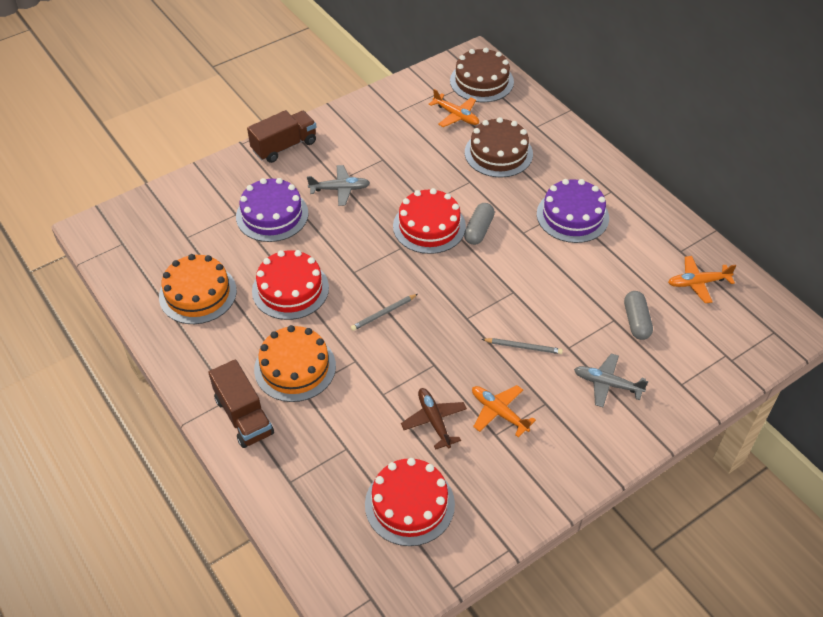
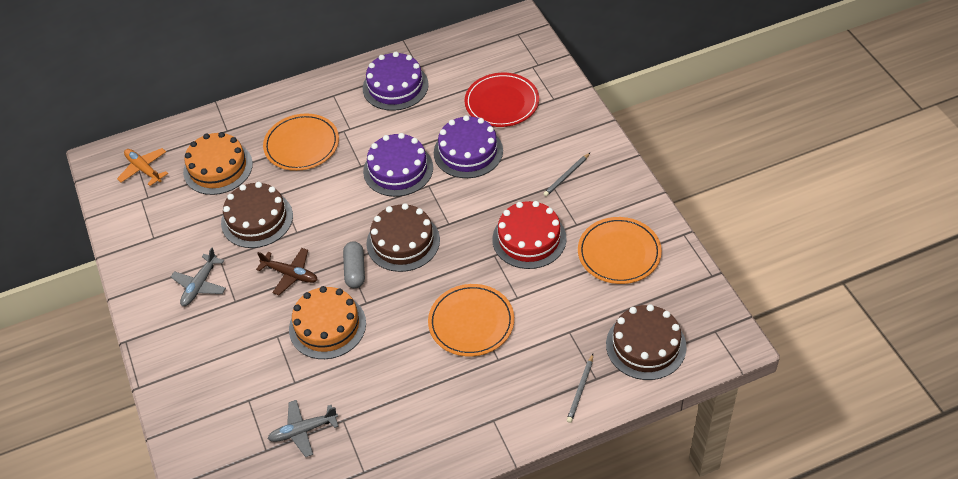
brown cake: 2 -> 3
brown truck: 2 -> 0
grey capsule: 2 -> 1
orange plane: 3 -> 1
orange plate: 0 -> 3
purple cake: 2 -> 3
red cake: 3 -> 1
red plate: 0 -> 1

